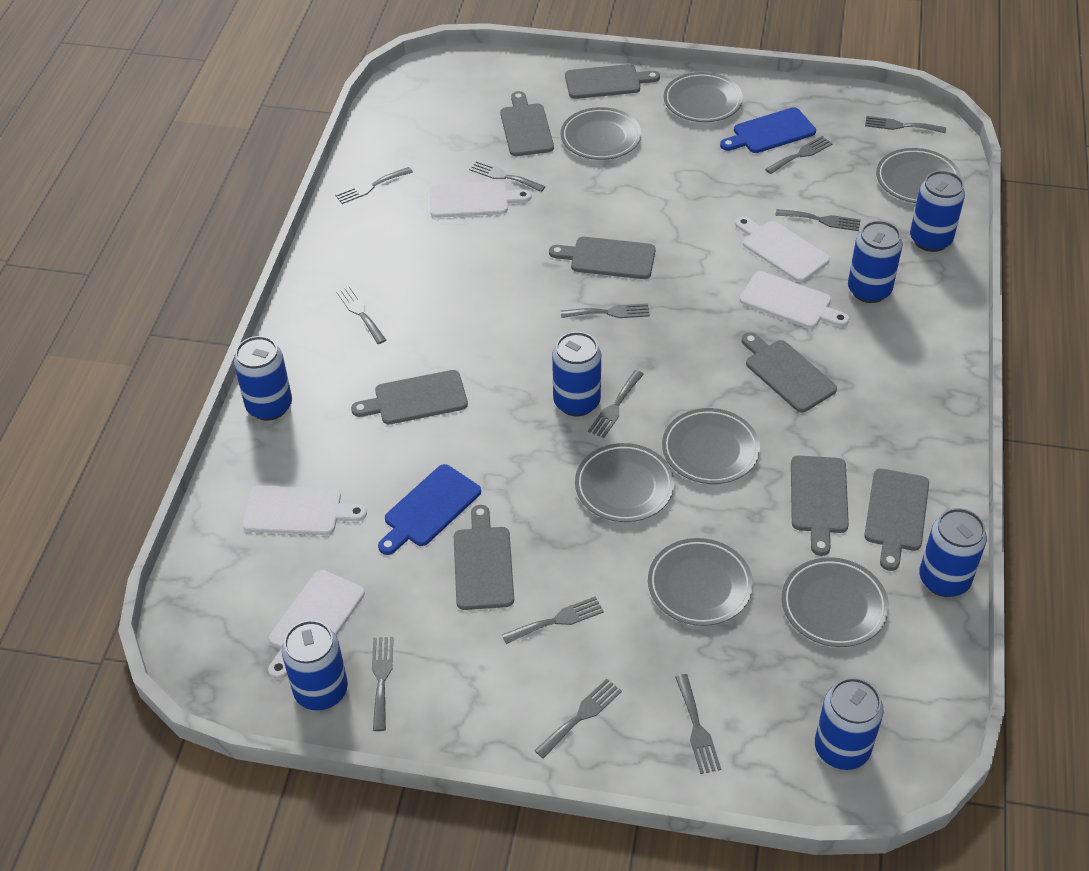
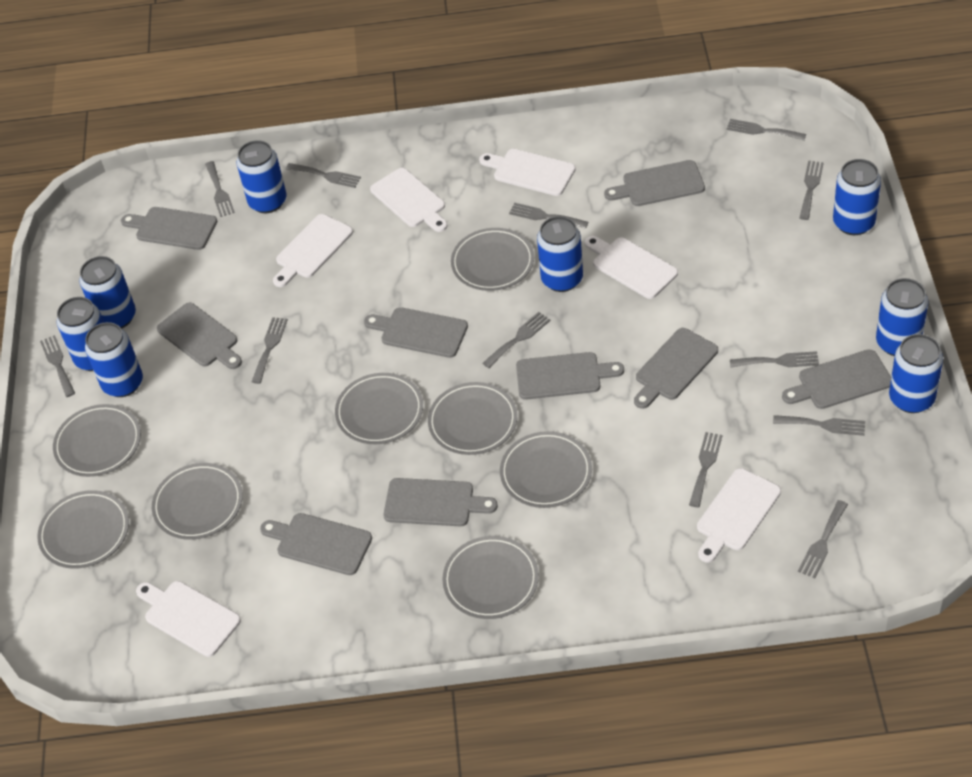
blue can: 7 -> 8
blue cutting board: 2 -> 0
grey cutting board: 8 -> 9
grey plate: 7 -> 8
white cutting board: 5 -> 6

